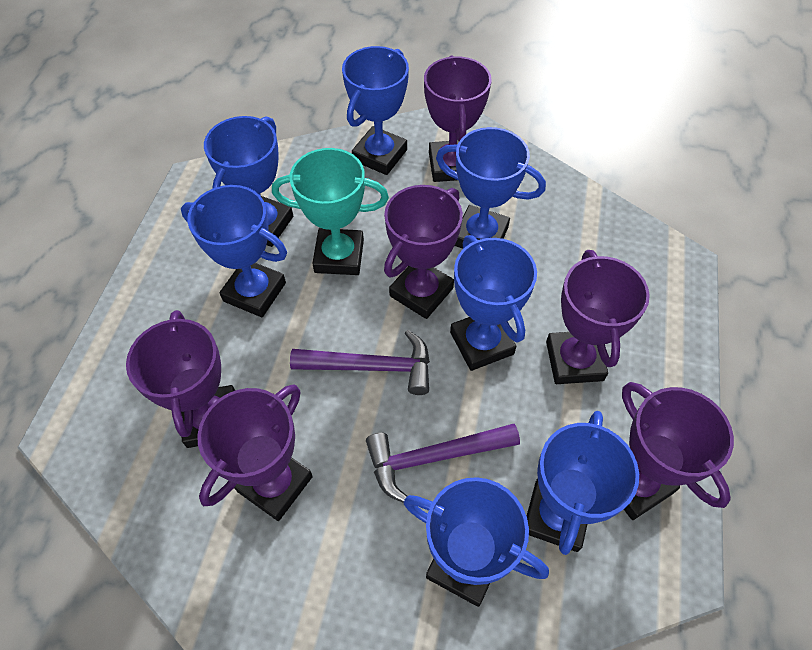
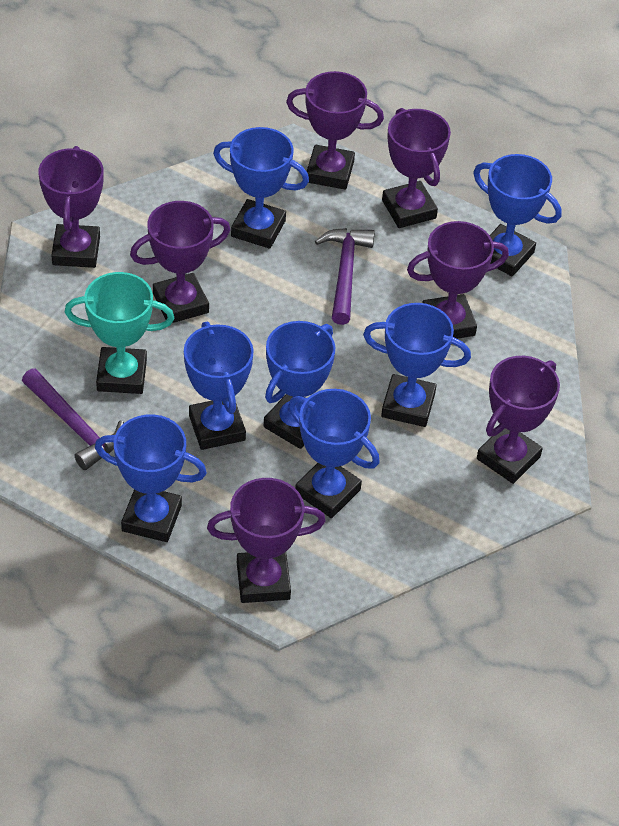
purple trophy: 6 -> 7

